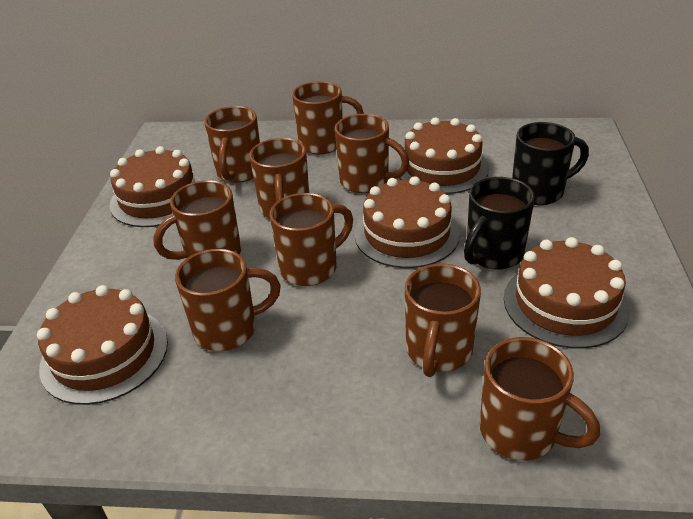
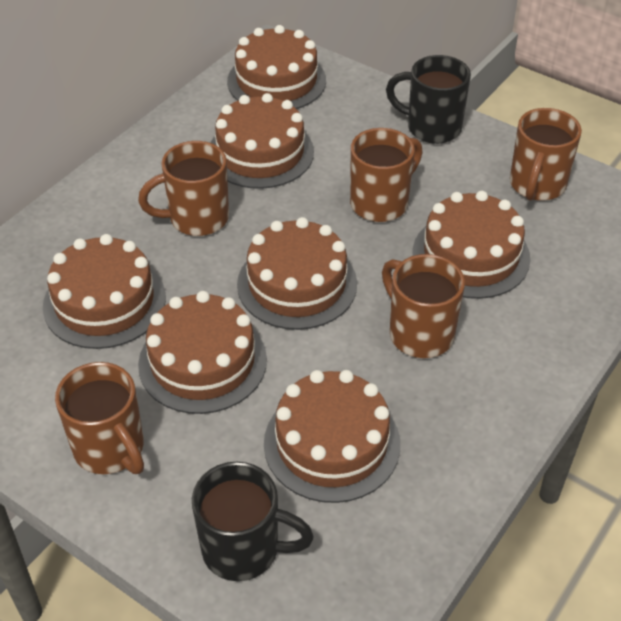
brown cake: 5 -> 7
brown mug: 9 -> 5

